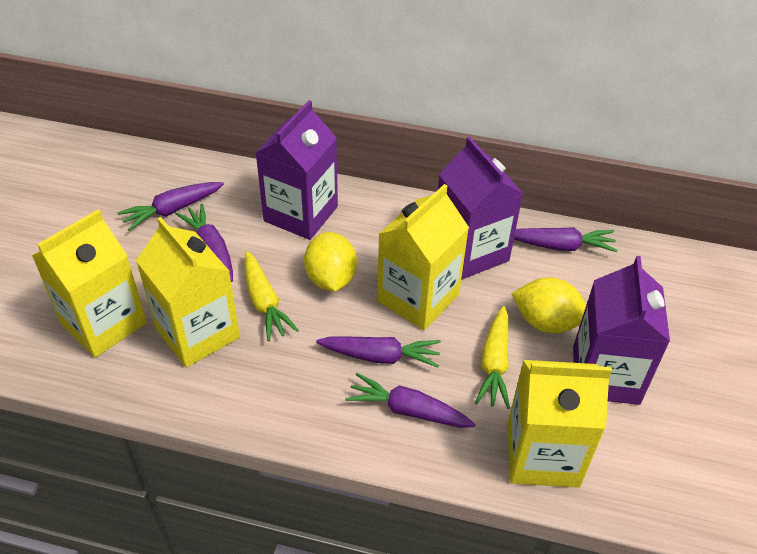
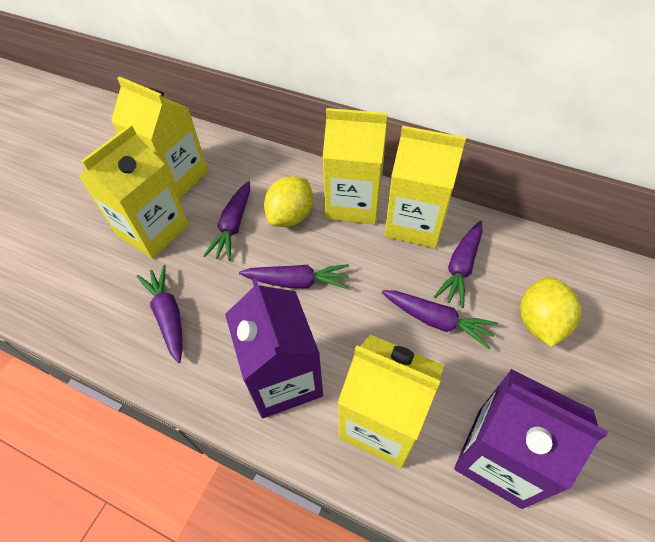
purple carton: 3 -> 2
yellow carrot: 2 -> 0
yellow carton: 4 -> 5

